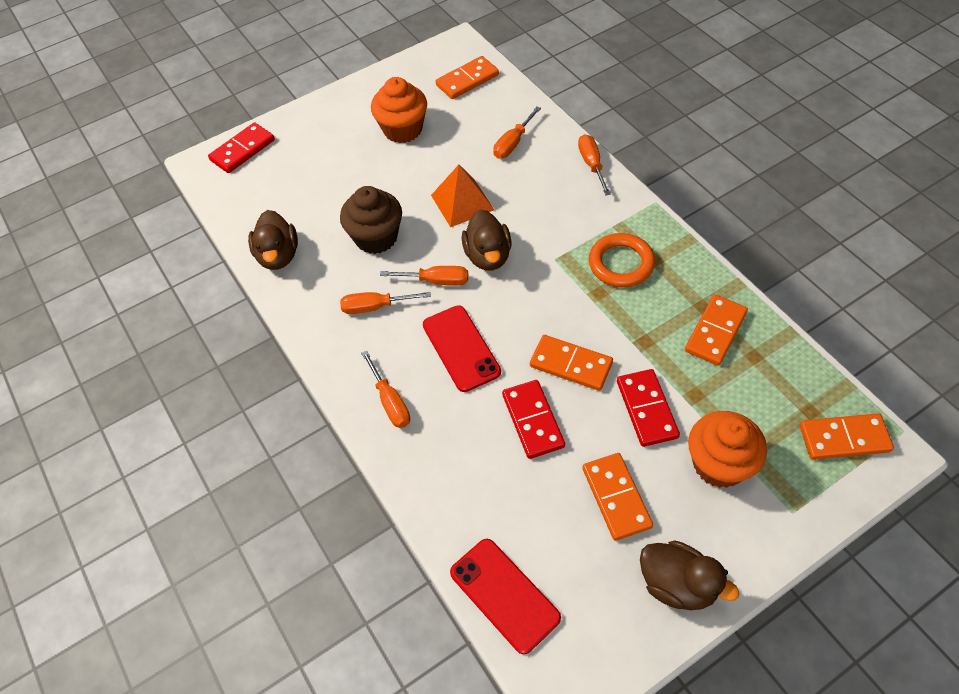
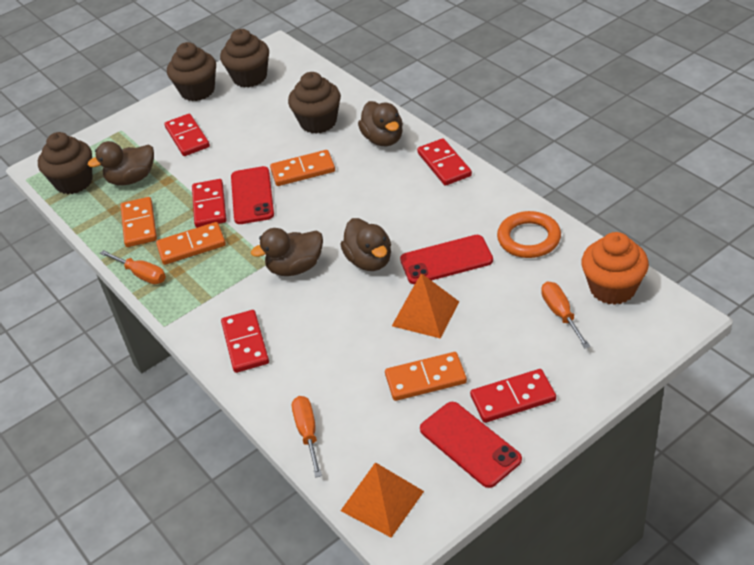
brown cupcake: 1 -> 4
brown duck: 3 -> 4
orange cupcake: 2 -> 1
orange domino: 5 -> 4
orange pyramid: 1 -> 2
orange screwdriver: 5 -> 3
red domino: 3 -> 5
red phone: 2 -> 3

